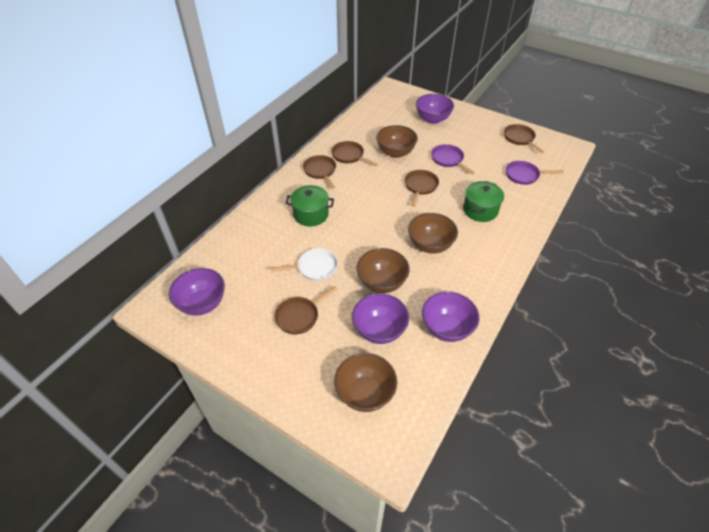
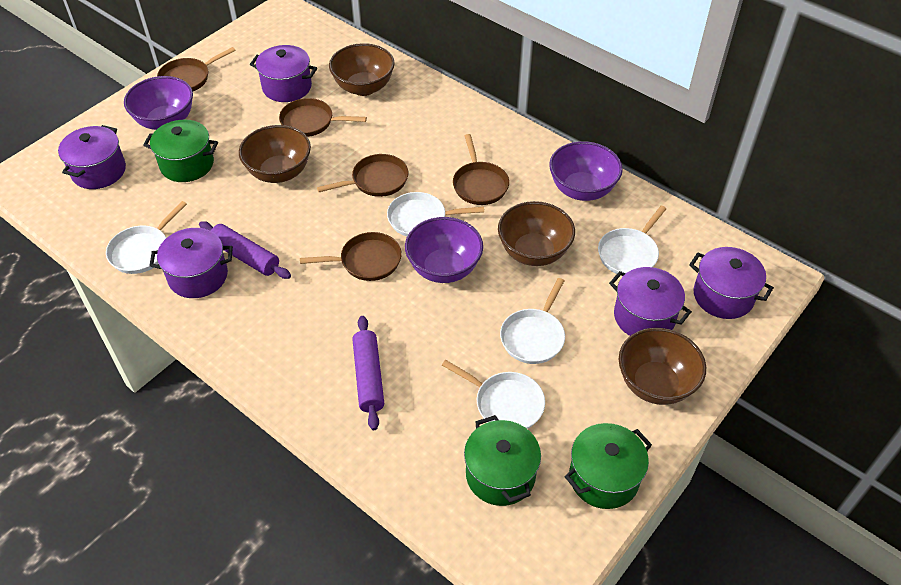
green pot: 2 -> 3
purple bowl: 4 -> 3
purple pan: 2 -> 0
purple pot: 0 -> 5
purple rolling pin: 0 -> 2
white pan: 1 -> 5

